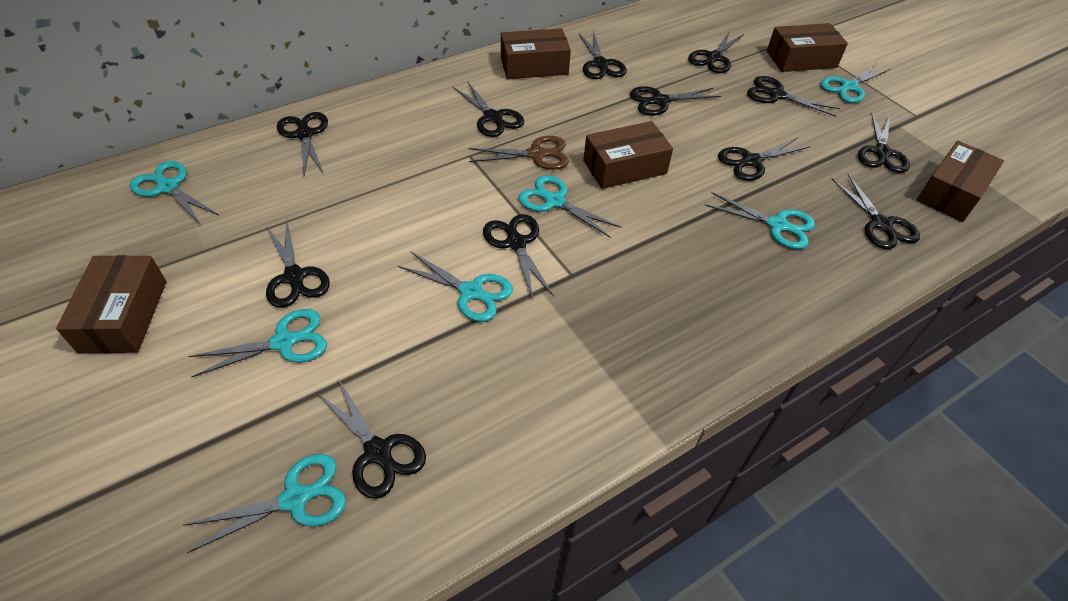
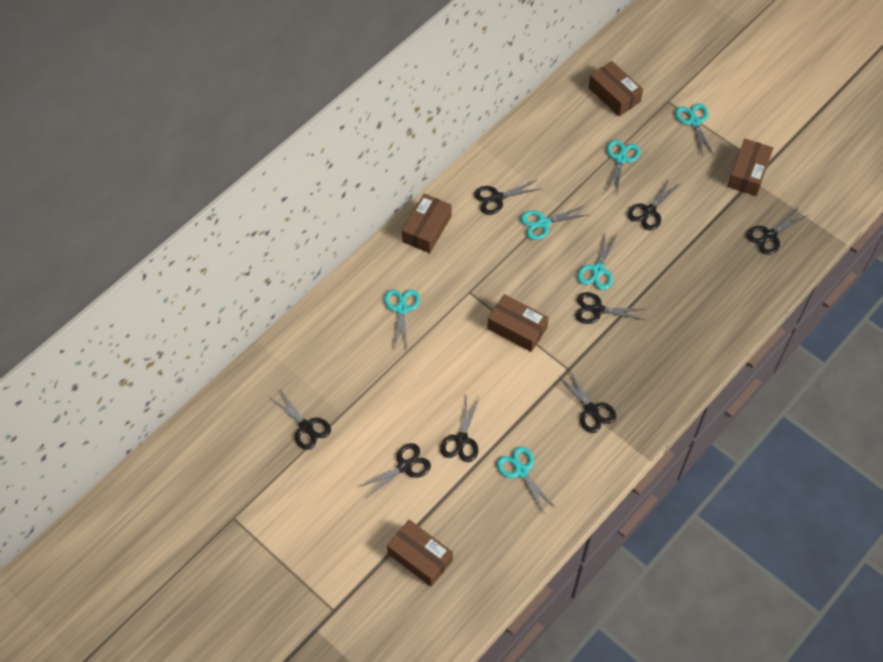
black scissors: 12 -> 8
brown scissors: 1 -> 0
turquoise scissors: 7 -> 6

